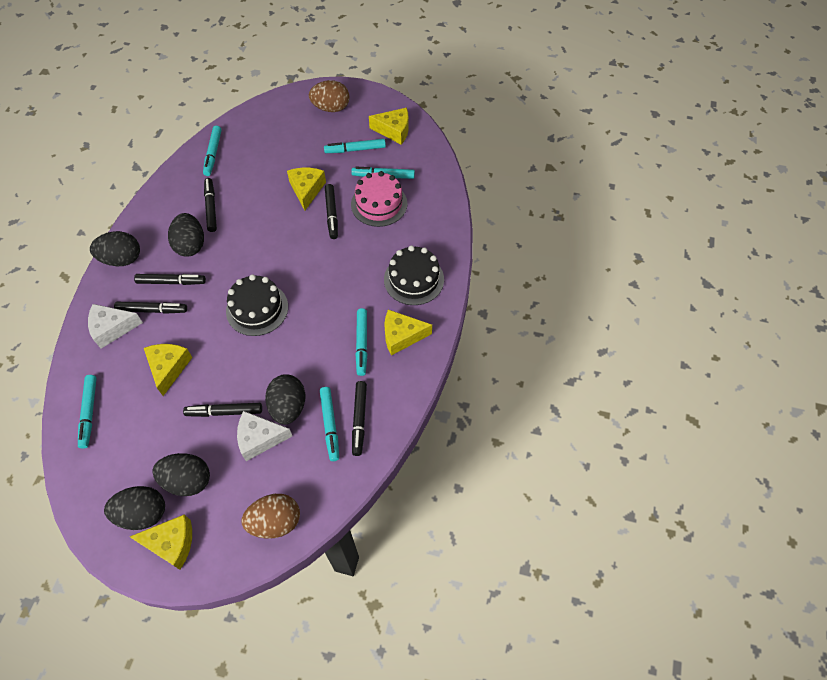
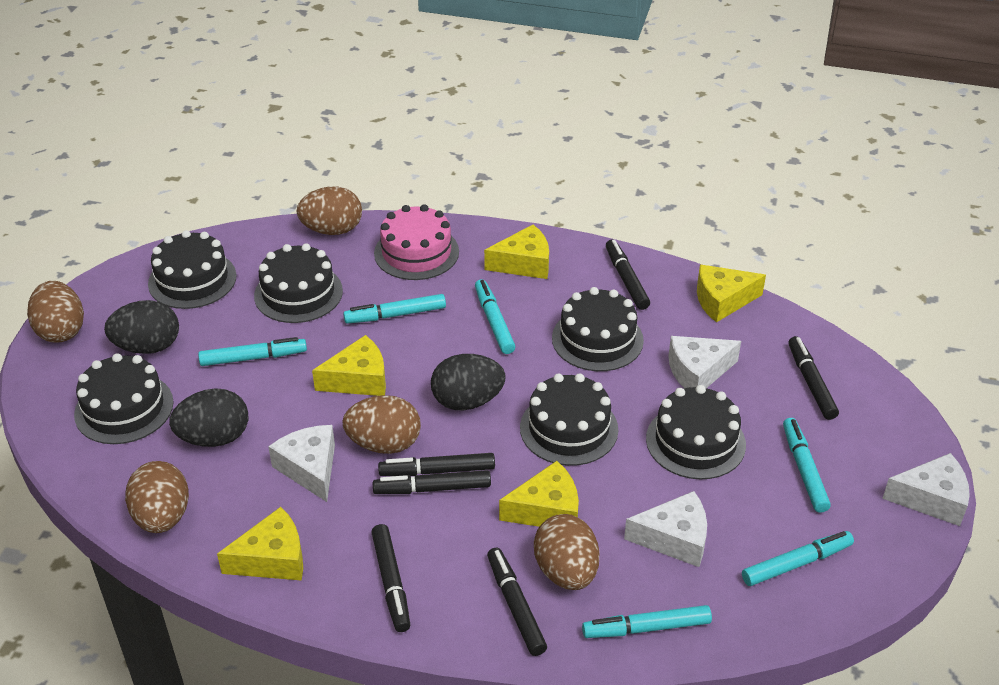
black cake: 2 -> 6
black egg: 5 -> 3
brown egg: 2 -> 5
white cheese: 2 -> 4

